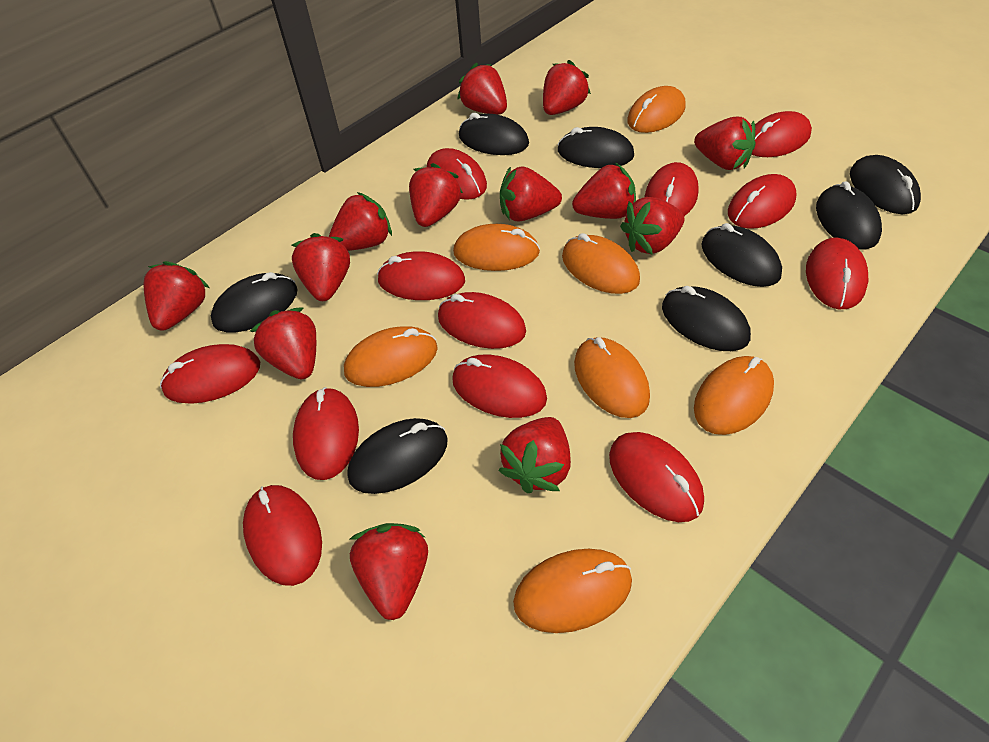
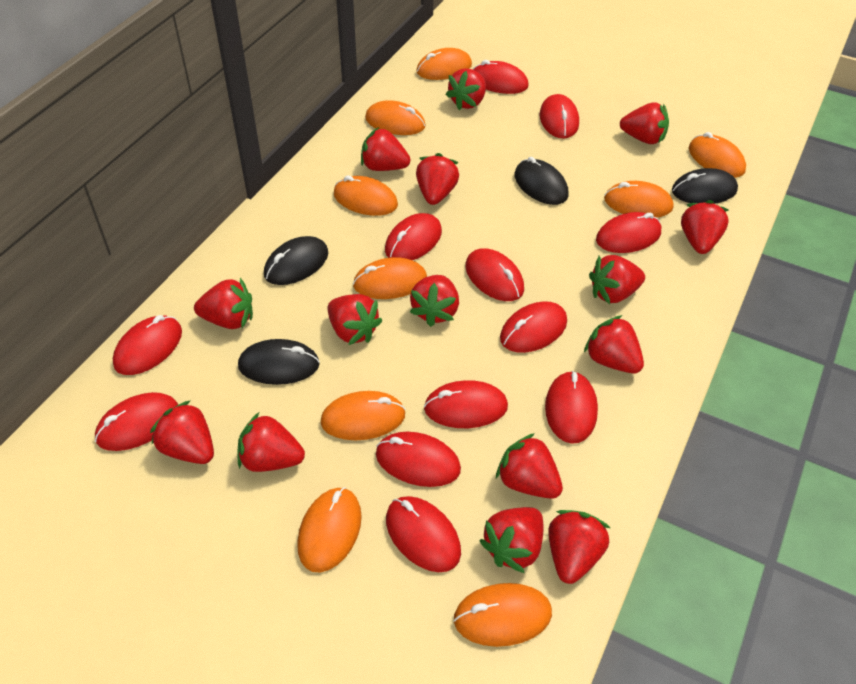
black mouse: 8 -> 4
orange mouse: 7 -> 9
red strawberry: 13 -> 15

